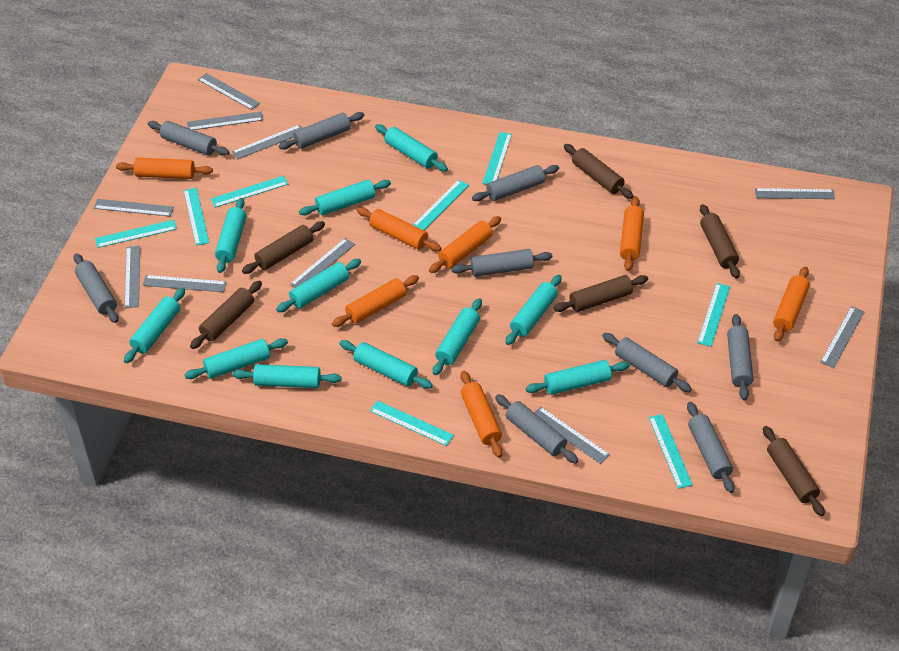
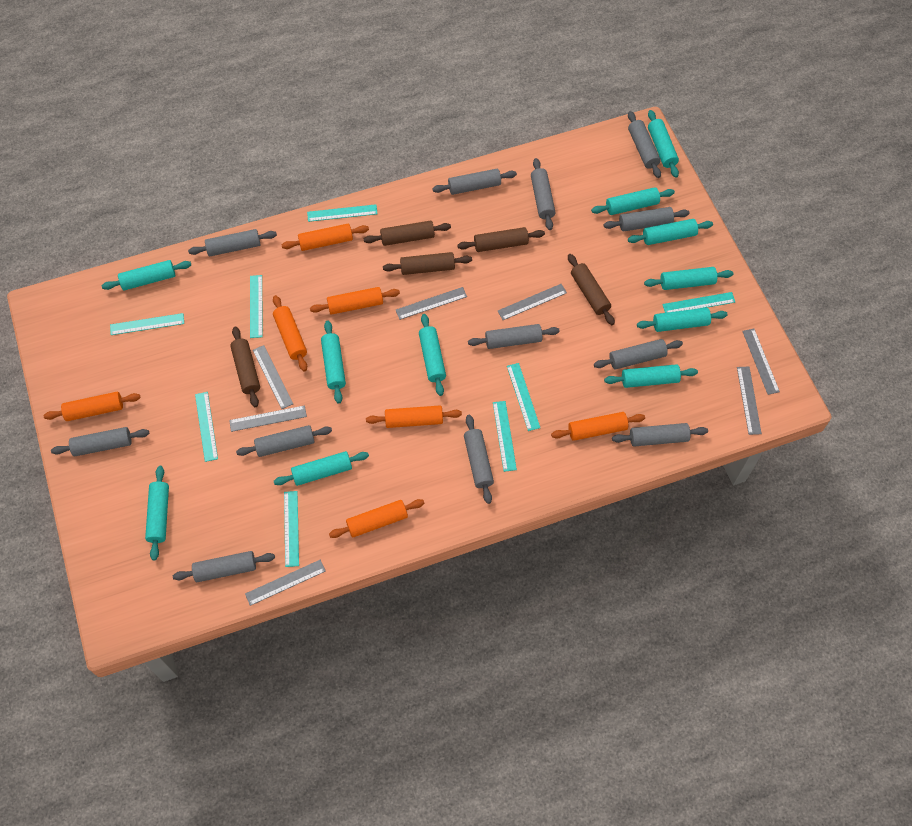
brown rolling pin: 6 -> 5
grey rolling pin: 9 -> 12
grey ruler: 10 -> 7

